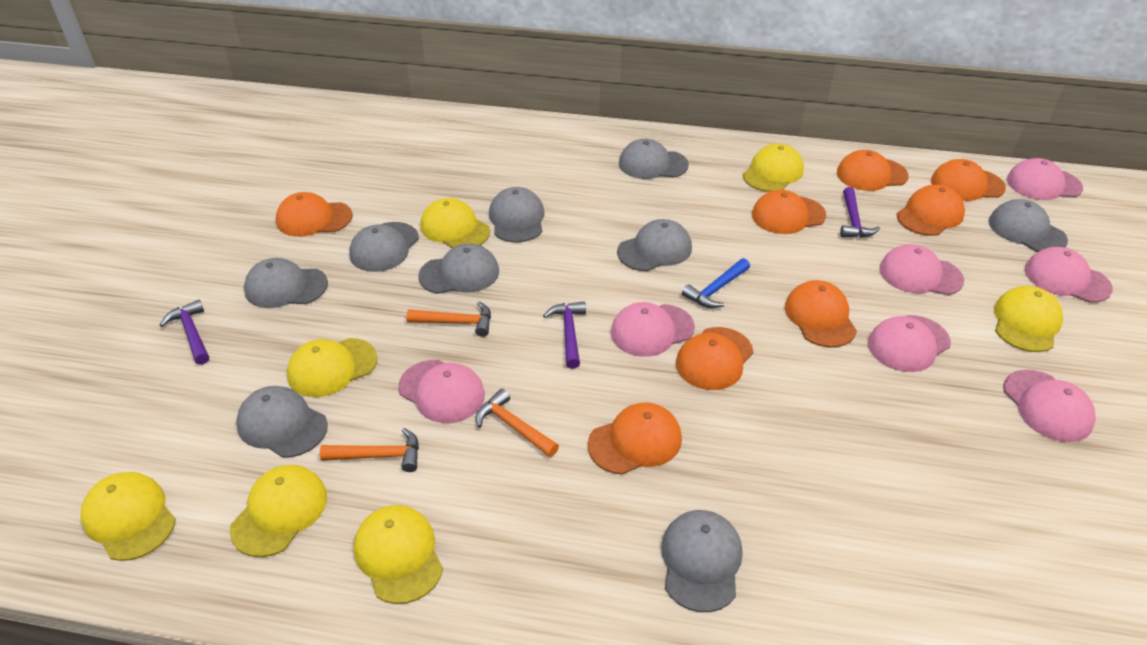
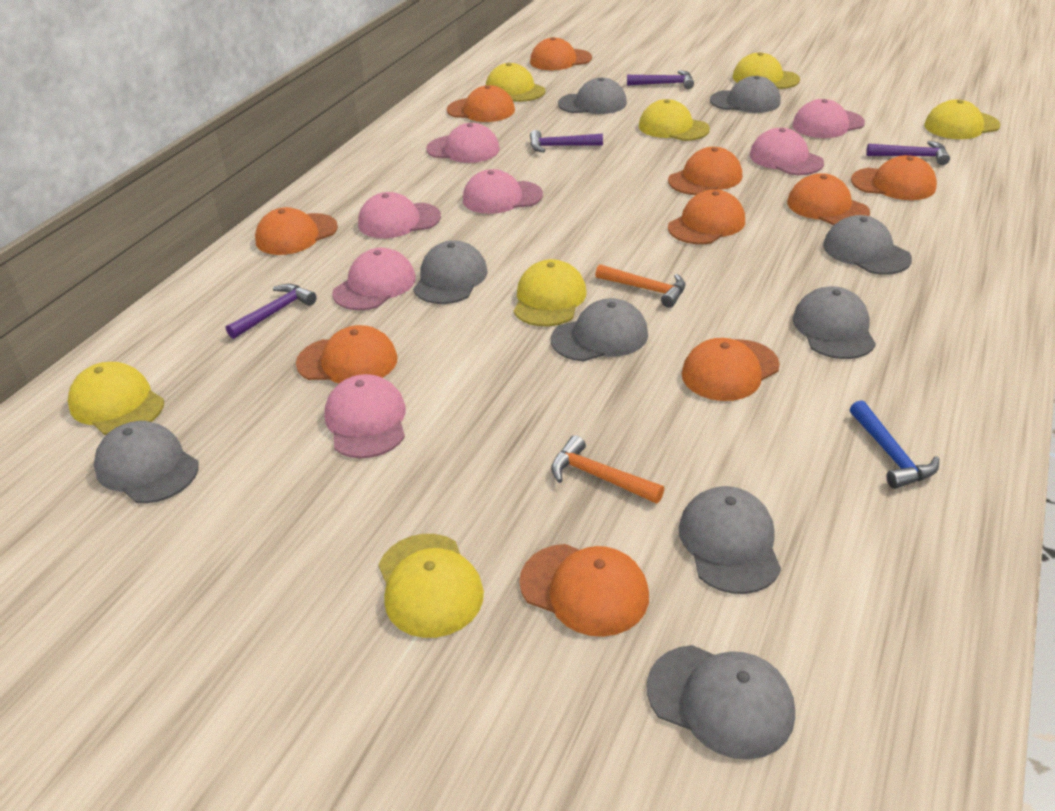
orange cap: 8 -> 10
orange hammer: 3 -> 2
purple hammer: 3 -> 4

